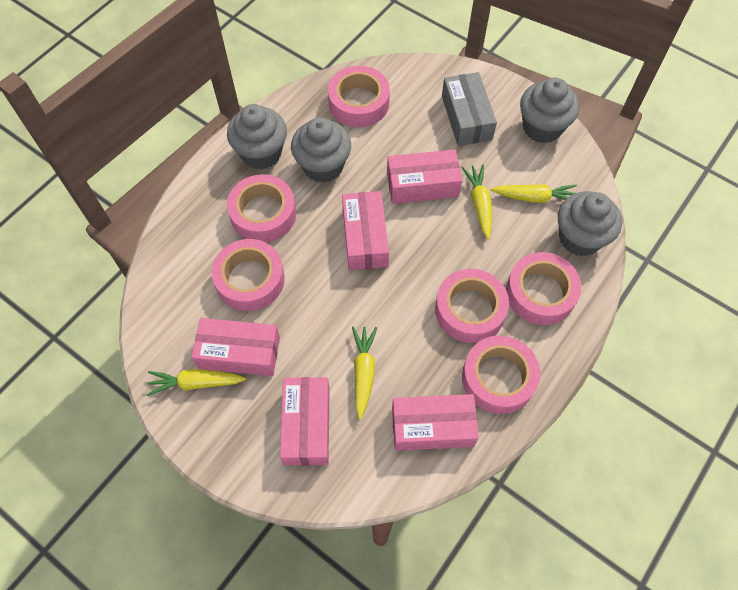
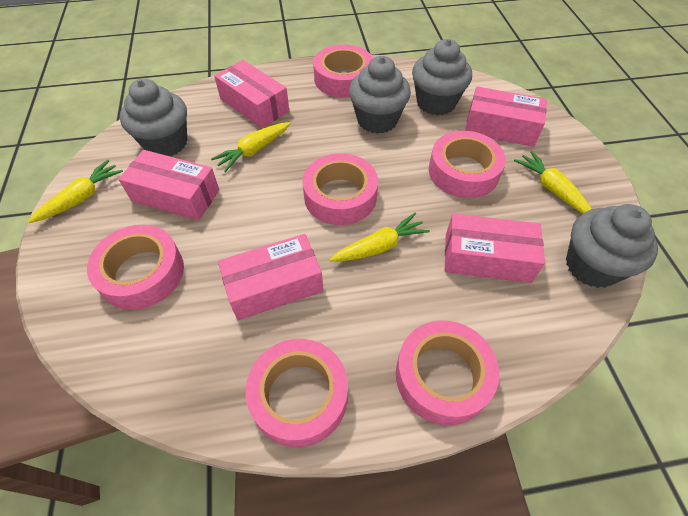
grey box: 1 -> 0

